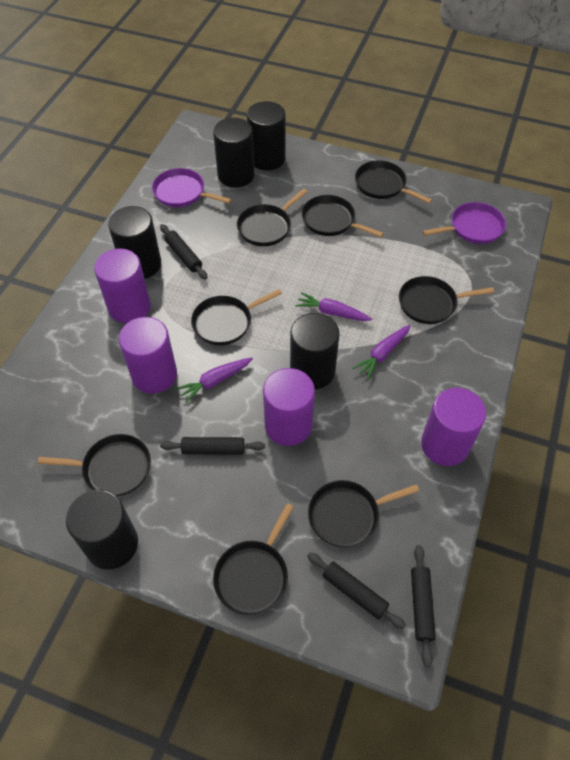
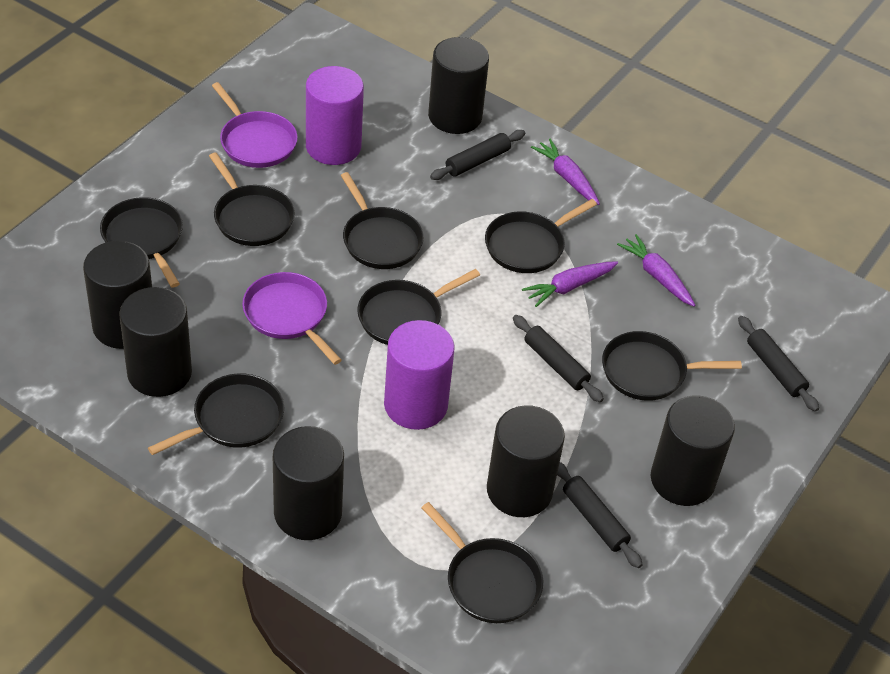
black cylinder: 5 -> 6
purple cylinder: 4 -> 2

